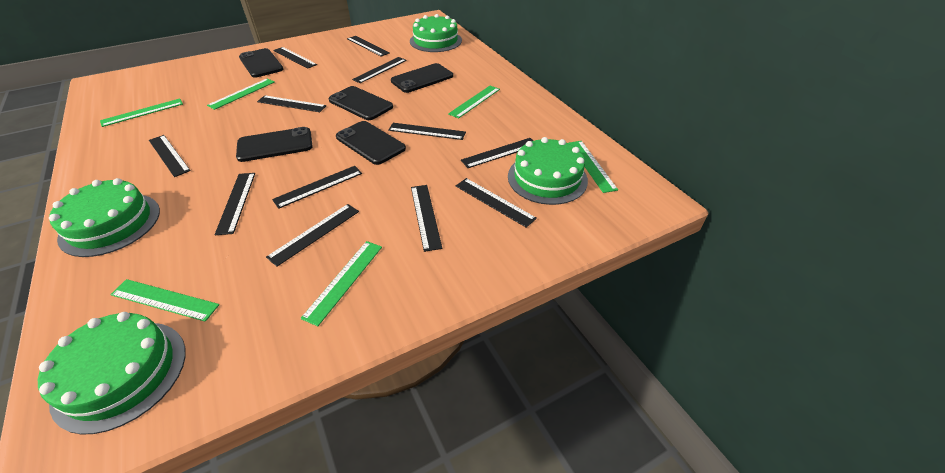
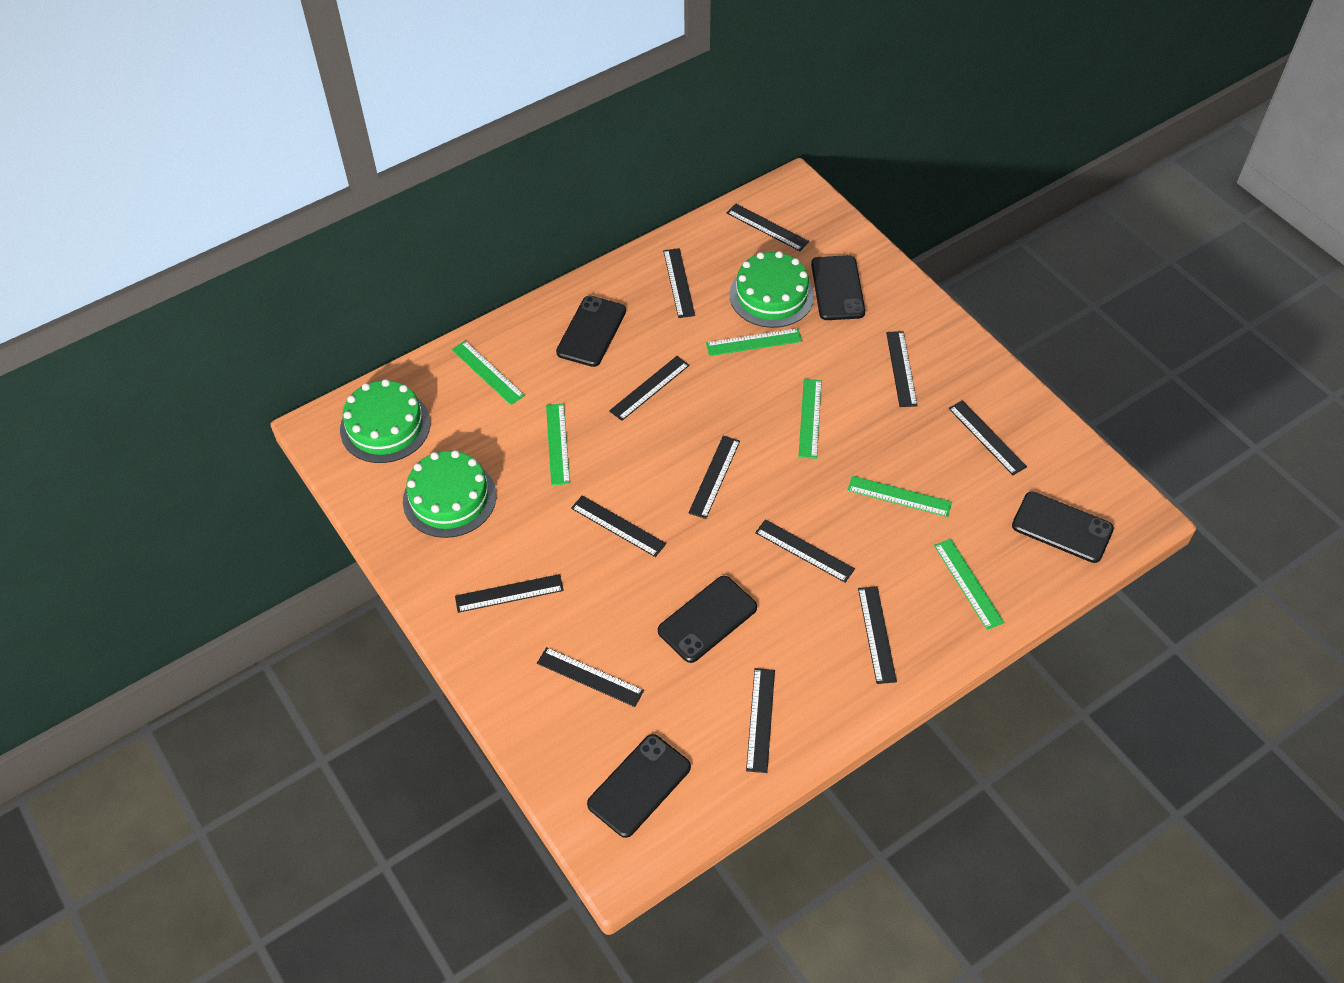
green cake: 4 -> 3

